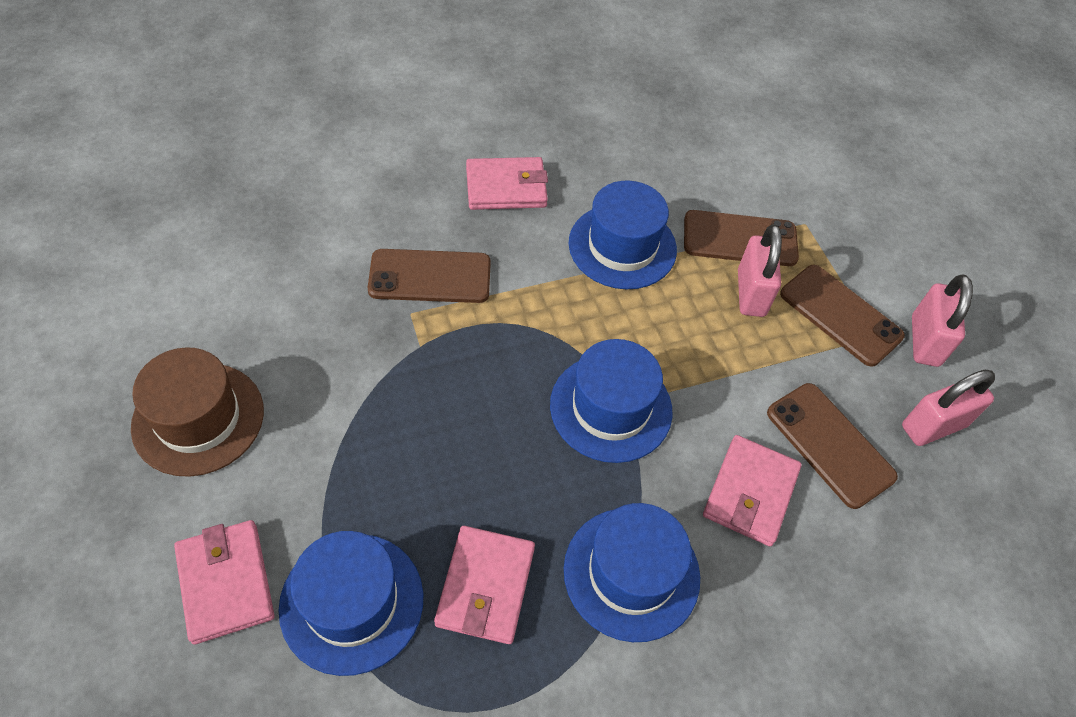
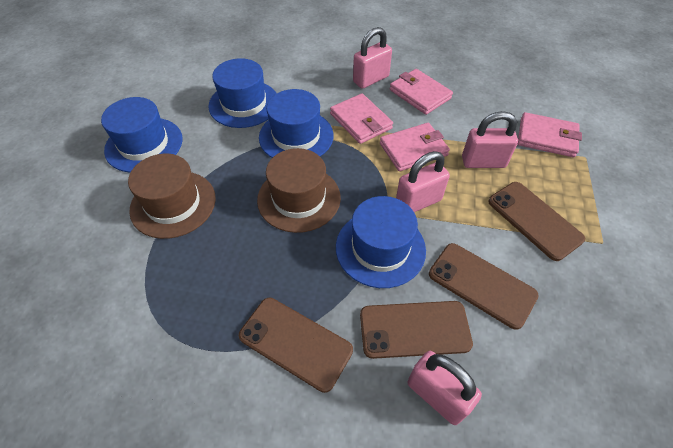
brown hat: 1 -> 2
pink padlock: 3 -> 4

